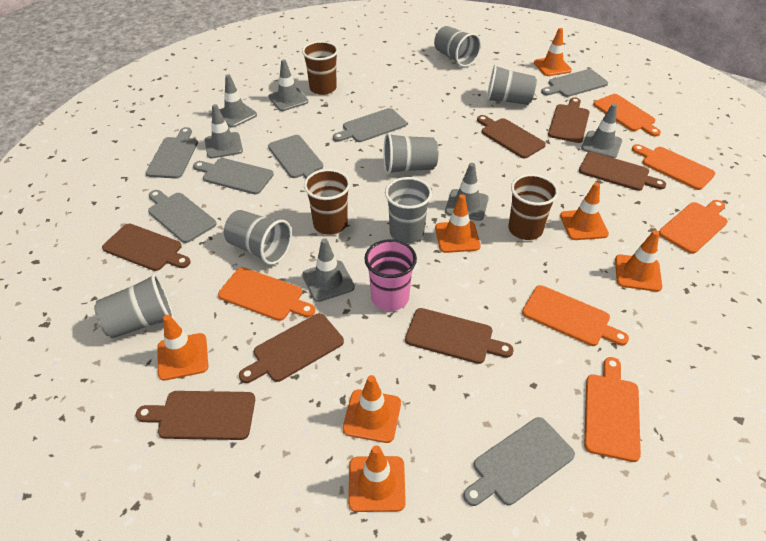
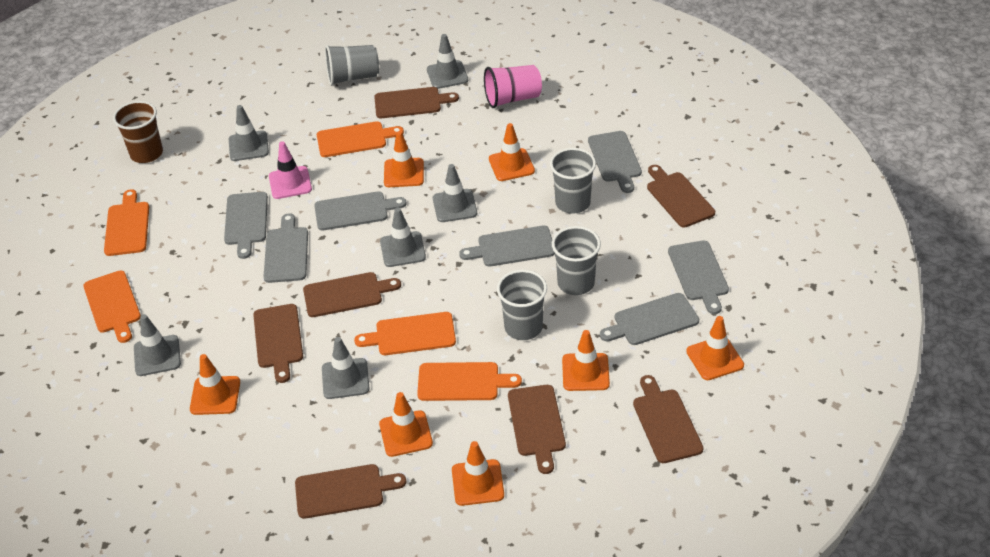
brown cup: 3 -> 1
grey cup: 6 -> 4
orange cutting board: 6 -> 5
pink traffic cone: 0 -> 1

